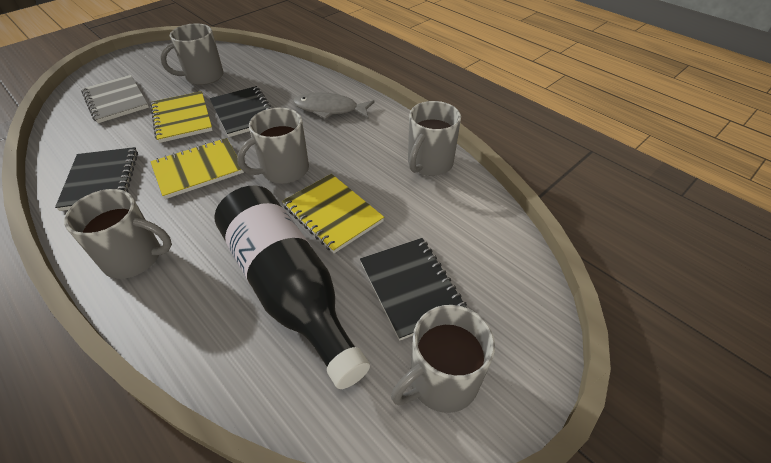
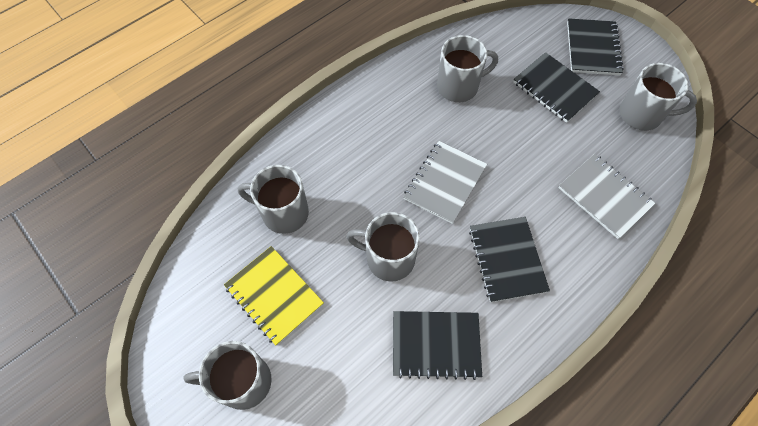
black bottle: 1 -> 0
black notebook: 3 -> 4
grey fish: 1 -> 0
grey notebook: 1 -> 2
yellow notebook: 3 -> 1

